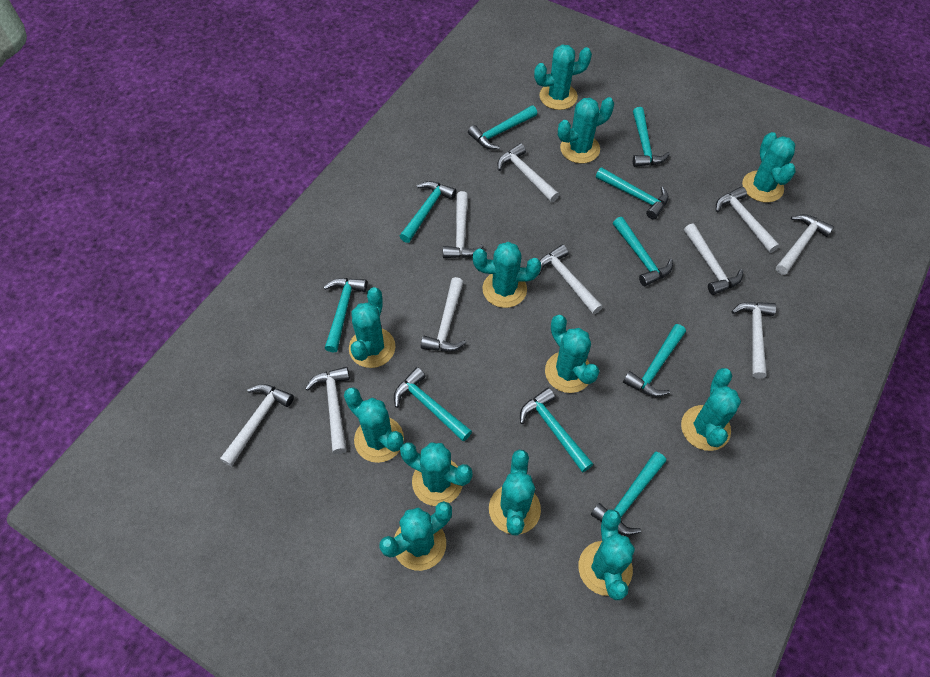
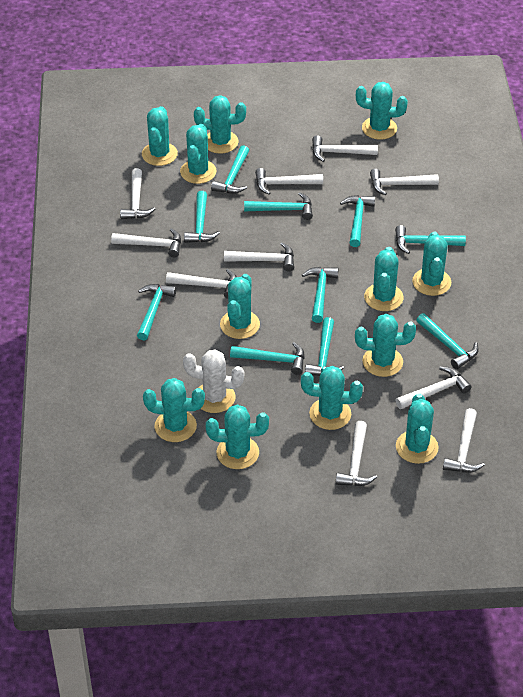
white cactus: 0 -> 1

